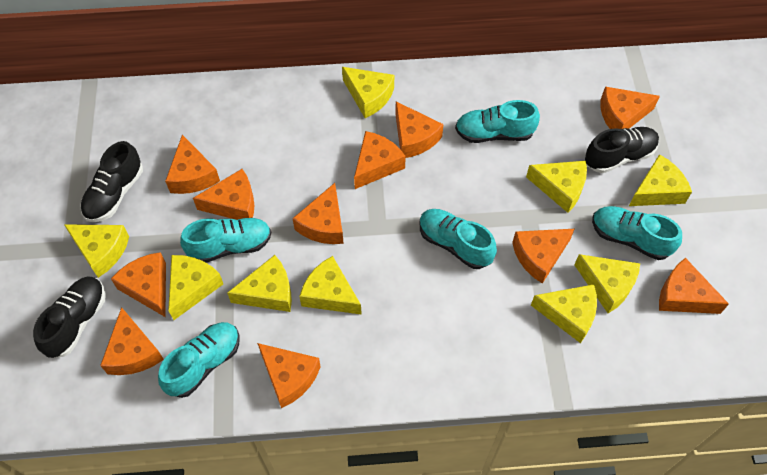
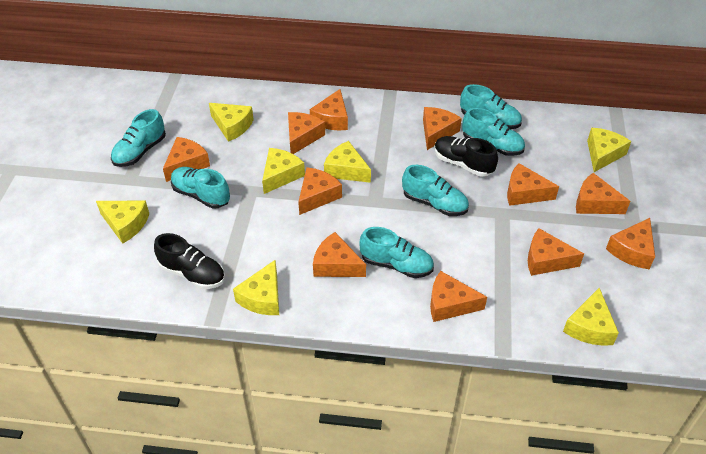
black shoe: 3 -> 2
turquoise shoe: 5 -> 6
yellow cheese: 9 -> 7

